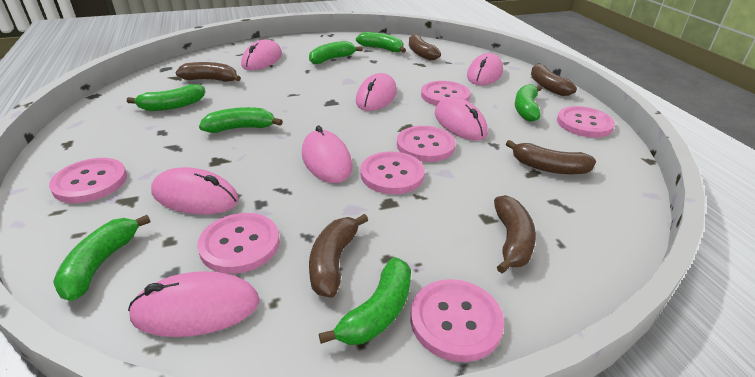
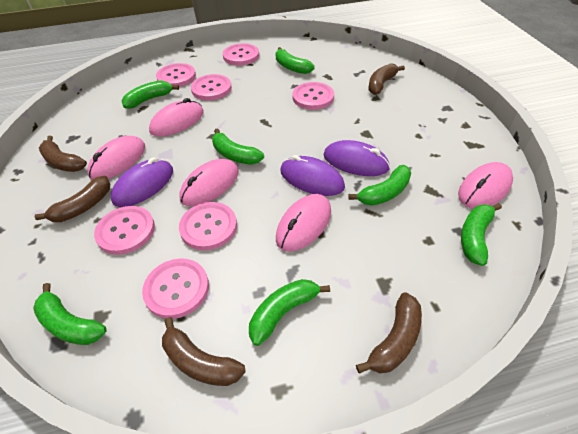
brown banana: 6 -> 5
pink mouse: 7 -> 5
purple mouse: 0 -> 3

